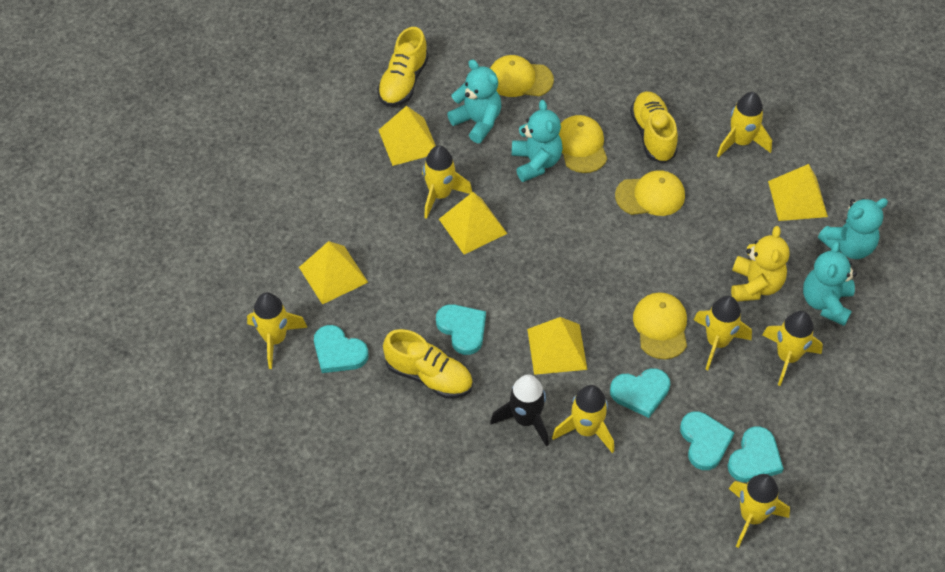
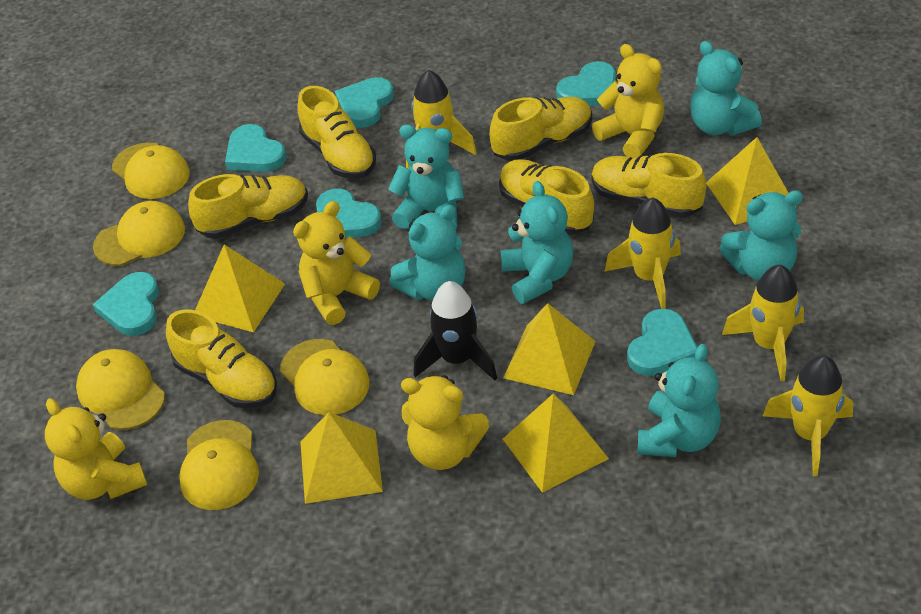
turquoise heart: 5 -> 6
turquoise teddy bear: 4 -> 6
yellow cap: 4 -> 5
yellow rocket: 7 -> 4
yellow shoe: 3 -> 6
yellow teddy bear: 1 -> 4

